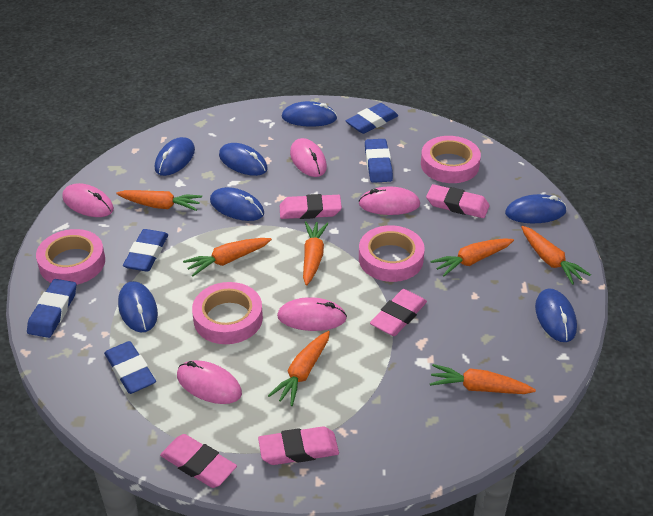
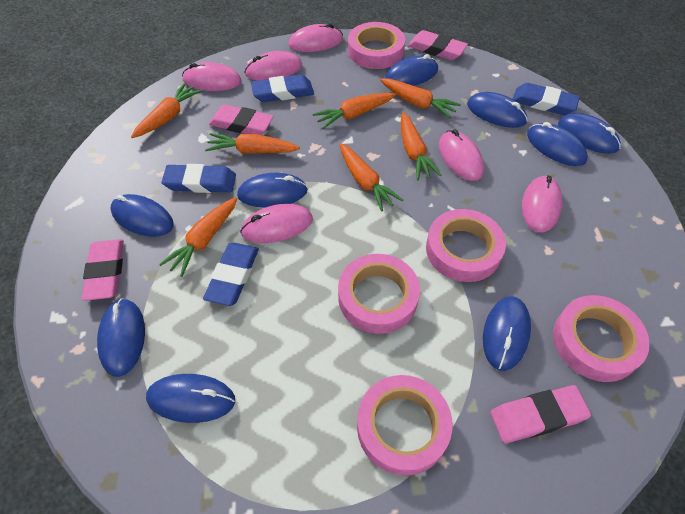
blue eraser: 5 -> 4
blue mouse: 7 -> 9
pink eraser: 5 -> 4
pink mouse: 5 -> 6
pink tape: 4 -> 5

